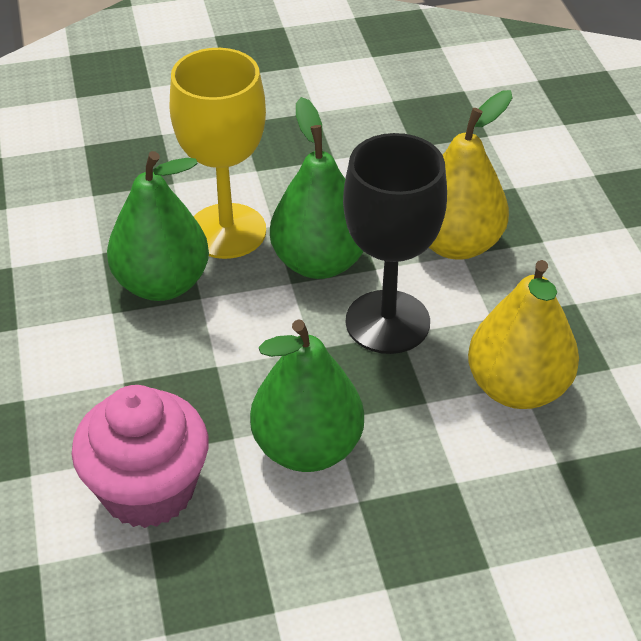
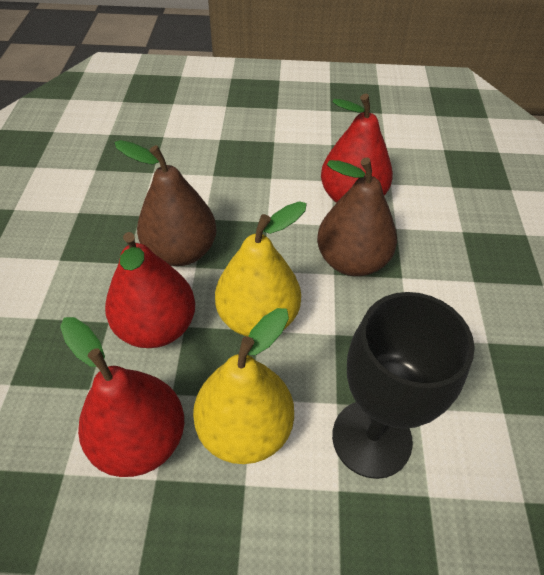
brown pear: 0 -> 2
green pear: 3 -> 0
pink cupcake: 1 -> 0
red pear: 0 -> 3
yellow goblet: 1 -> 0

